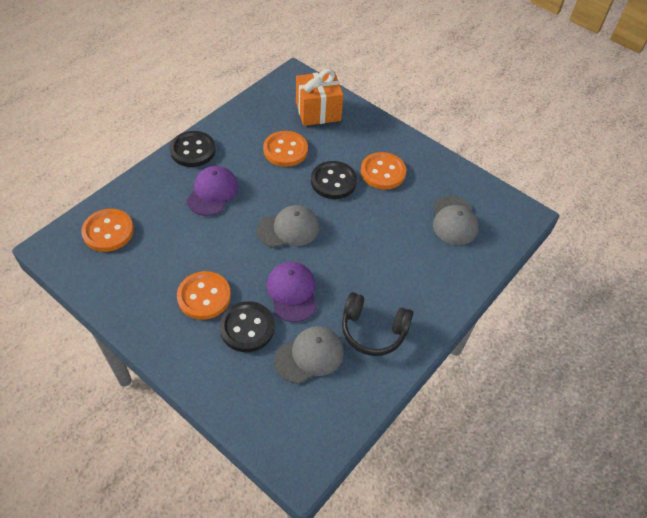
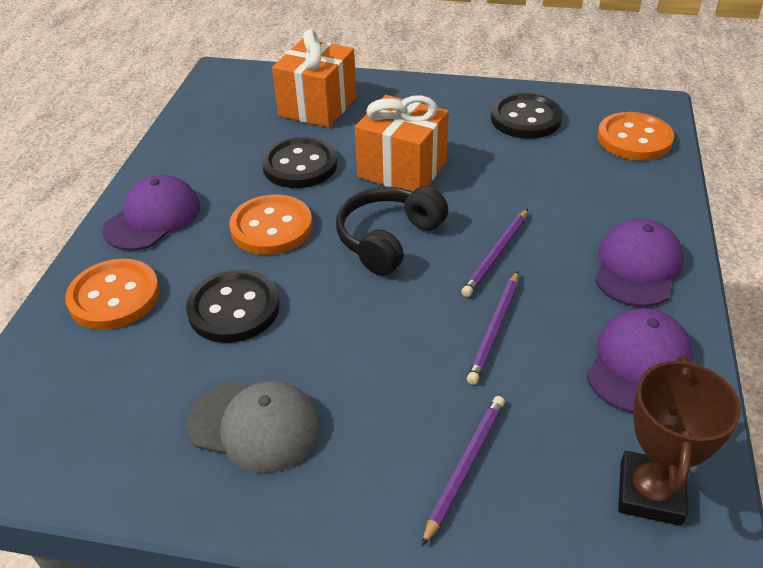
brown trophy: 0 -> 1
grey cap: 3 -> 1
orange button: 4 -> 3
orange gift: 1 -> 2
purple cap: 2 -> 3
purple pencil: 0 -> 3

